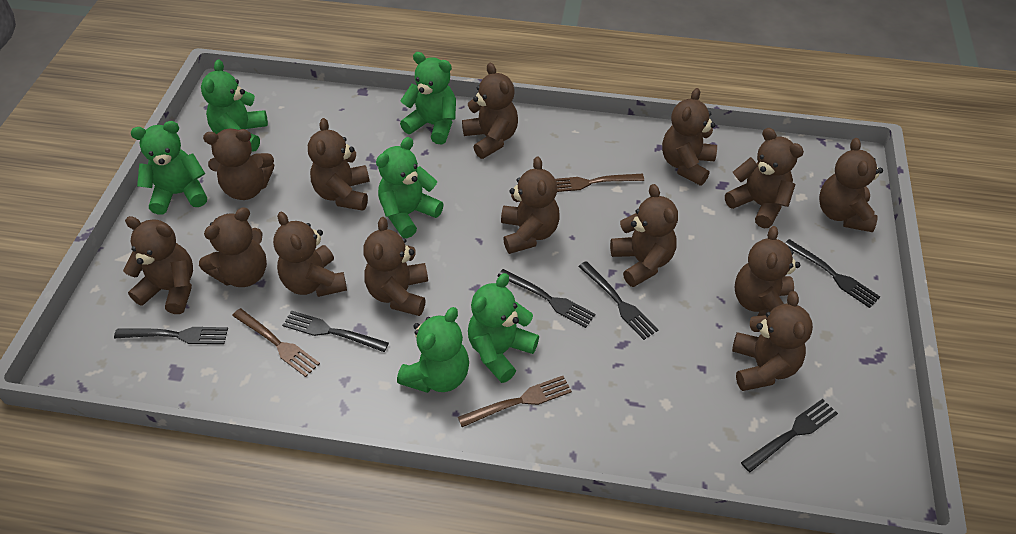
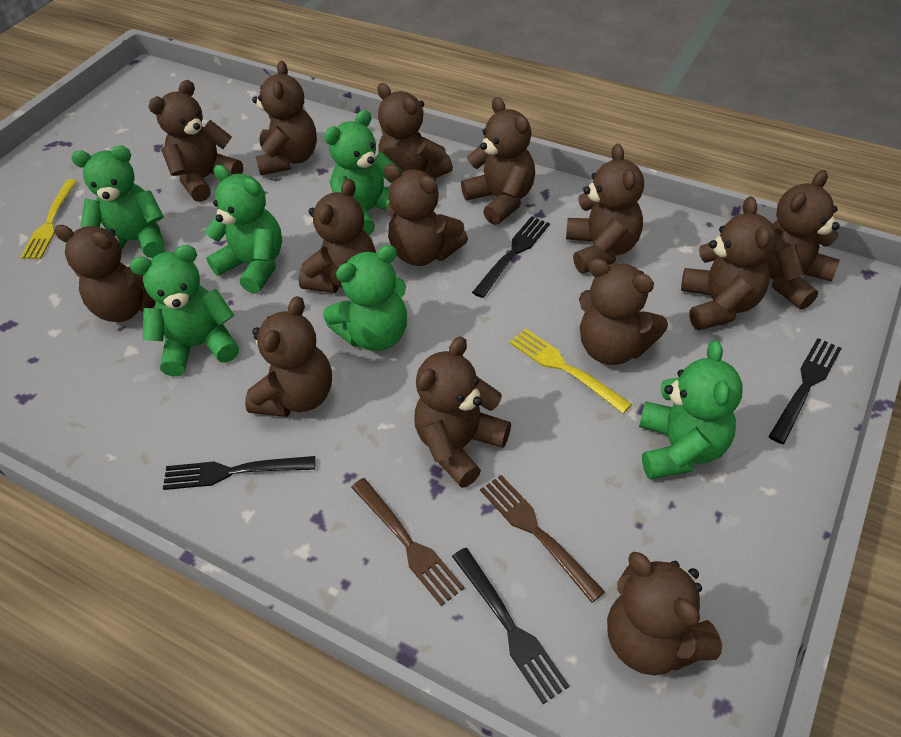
black fork: 6 -> 4
brown fork: 3 -> 2
yellow fork: 0 -> 2

